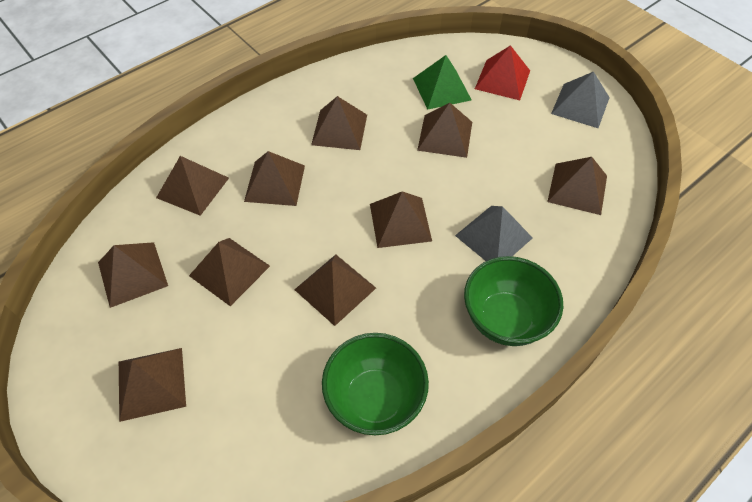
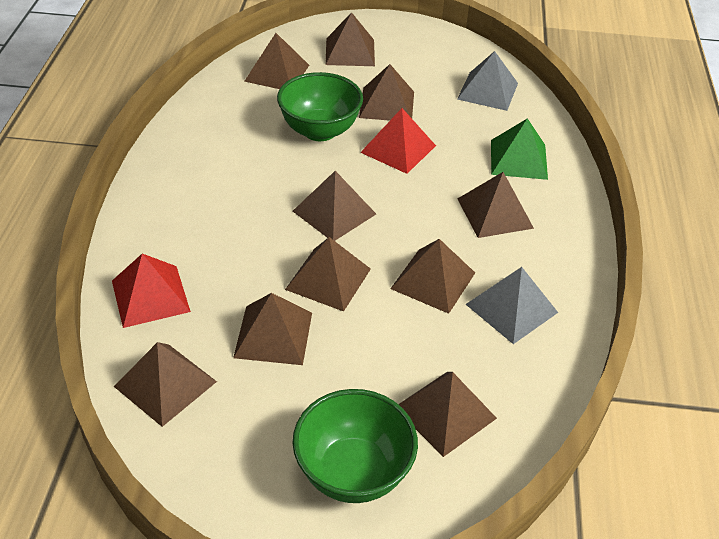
red pyramid: 1 -> 2

